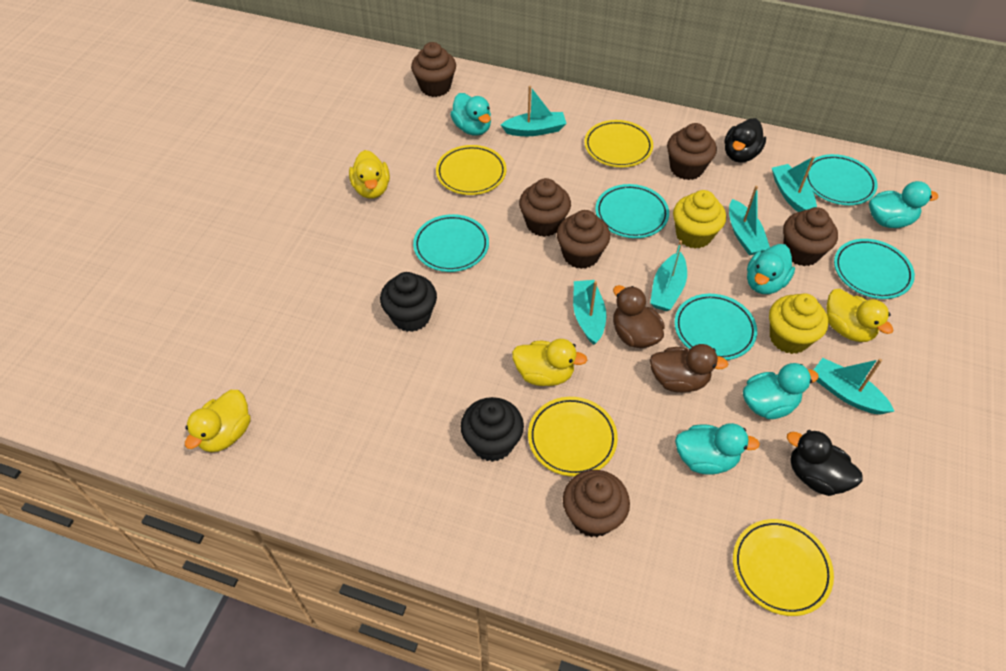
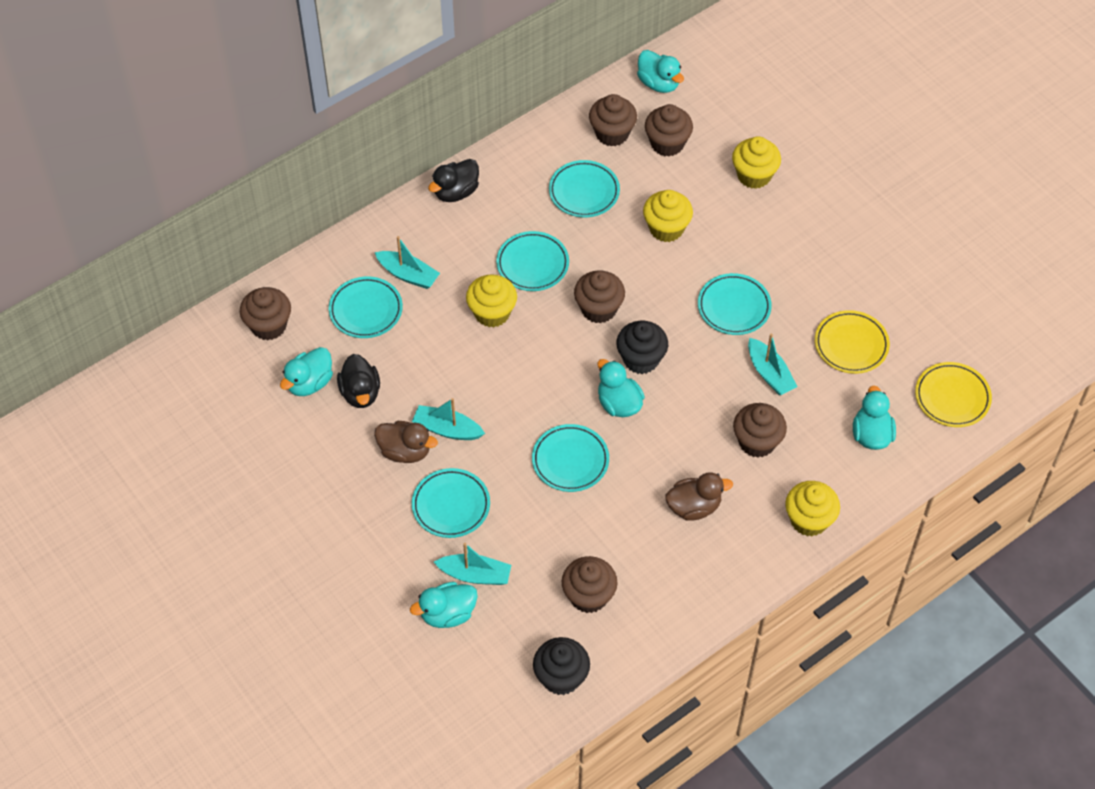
turquoise boat: 6 -> 4
turquoise plate: 5 -> 6
yellow cupcake: 2 -> 4
yellow duck: 4 -> 0
yellow plate: 4 -> 2

